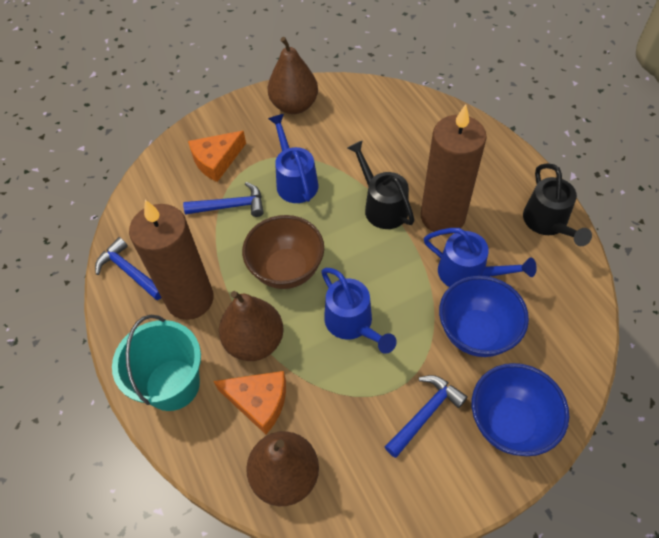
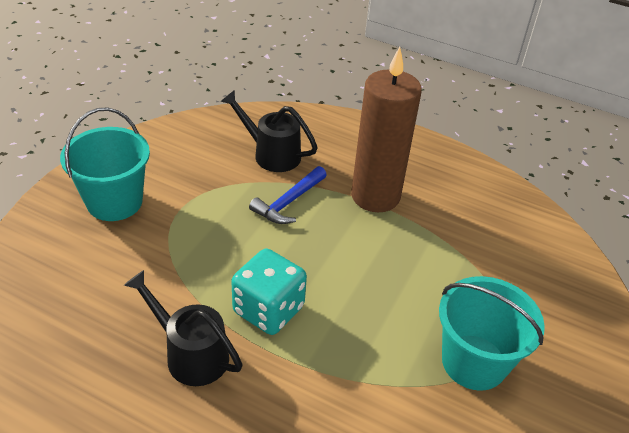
blue bowl: 2 -> 0
blue hammer: 3 -> 1
blue watering can: 3 -> 0
brown bowl: 1 -> 0
brown candle: 2 -> 1
brown pear: 3 -> 0
orange cheese: 2 -> 0
turquoise bucket: 1 -> 2
turquoise dice: 0 -> 1

